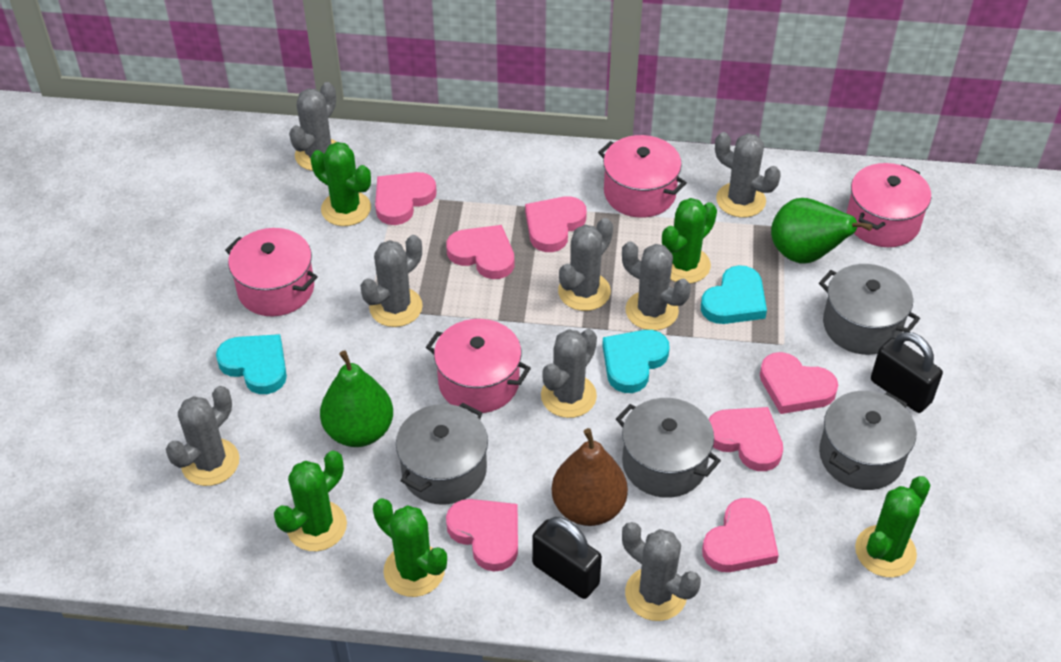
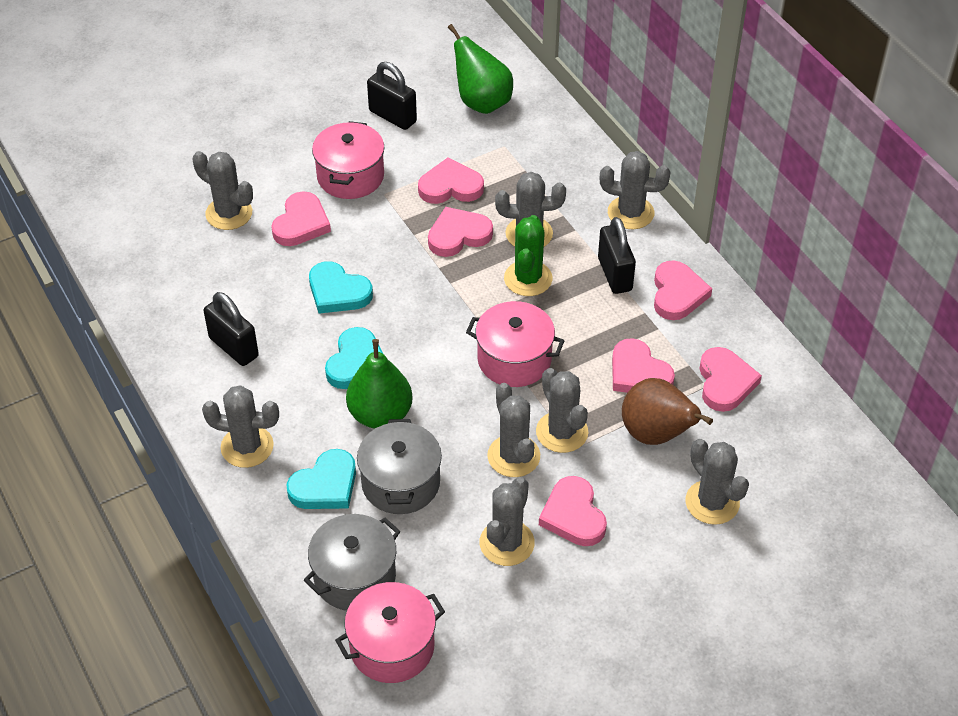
black padlock: 2 -> 3
green cactus: 5 -> 1
grey pot: 4 -> 2
pink pot: 4 -> 3

